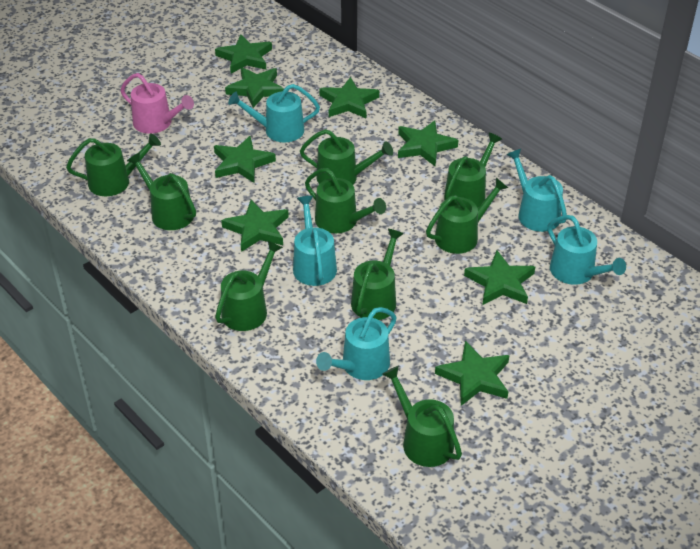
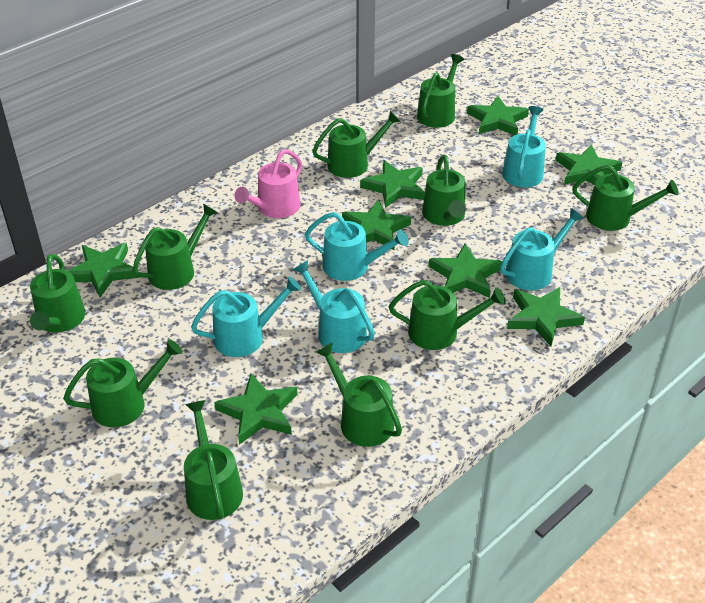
green watering can: 9 -> 10

